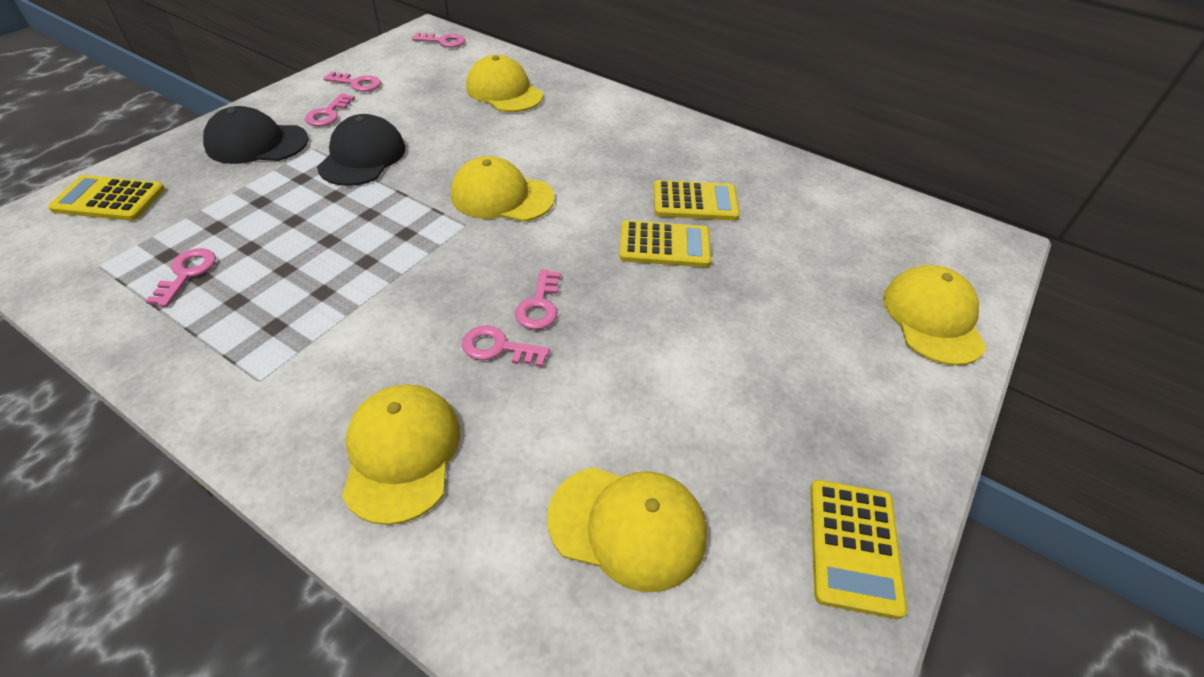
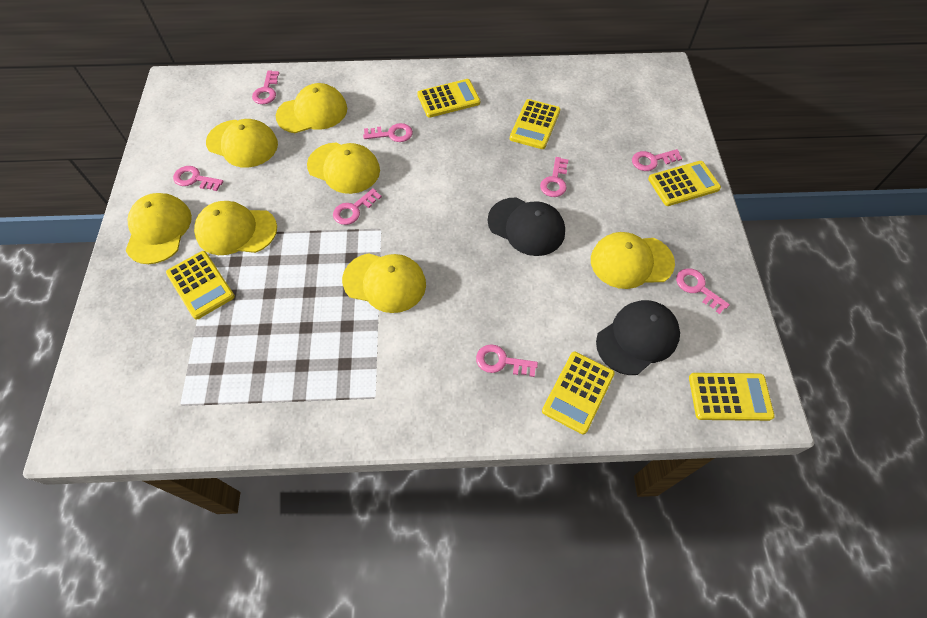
pink key: 6 -> 8
yellow calculator: 4 -> 6
yellow cap: 5 -> 7

